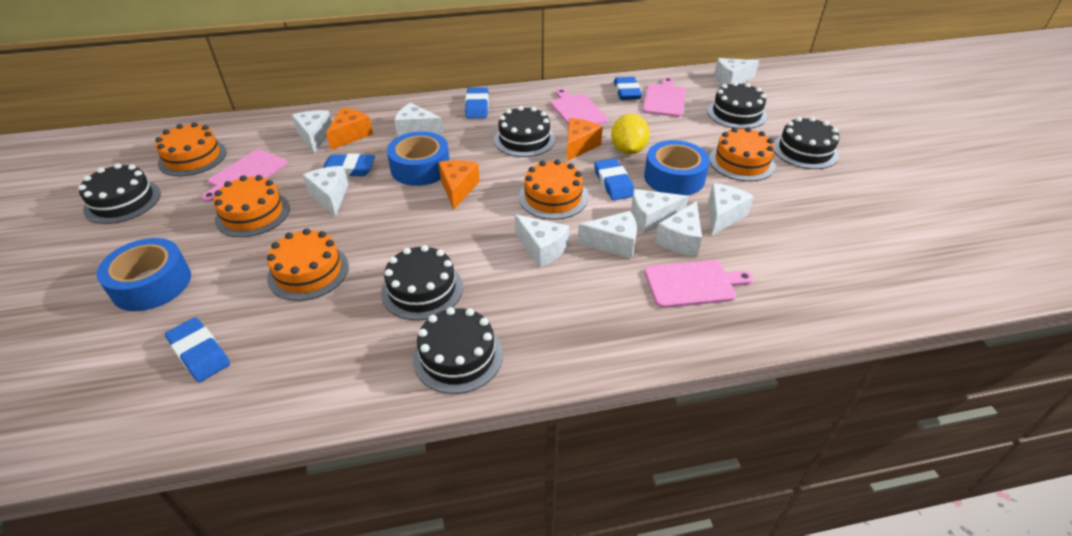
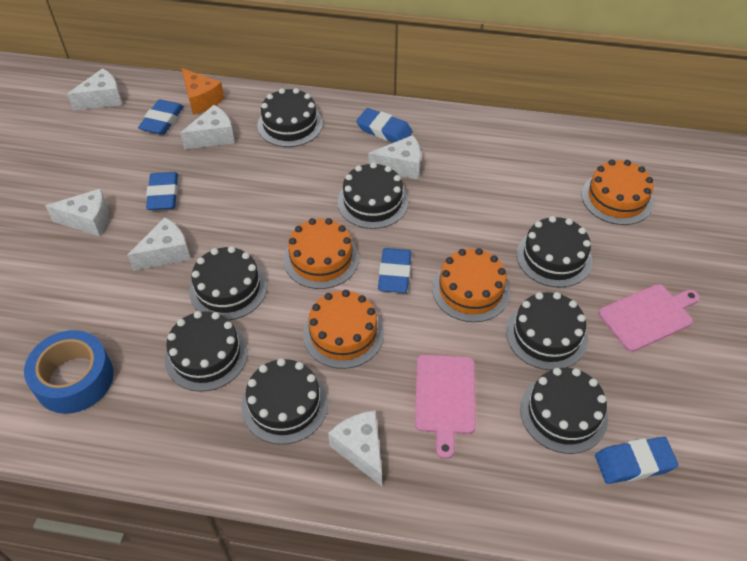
black cake: 6 -> 8
blue tape: 3 -> 1
orange cake: 5 -> 4
orange cheese: 3 -> 1
pink cutting board: 4 -> 2
white cheese: 9 -> 6
yellow lemon: 1 -> 0

